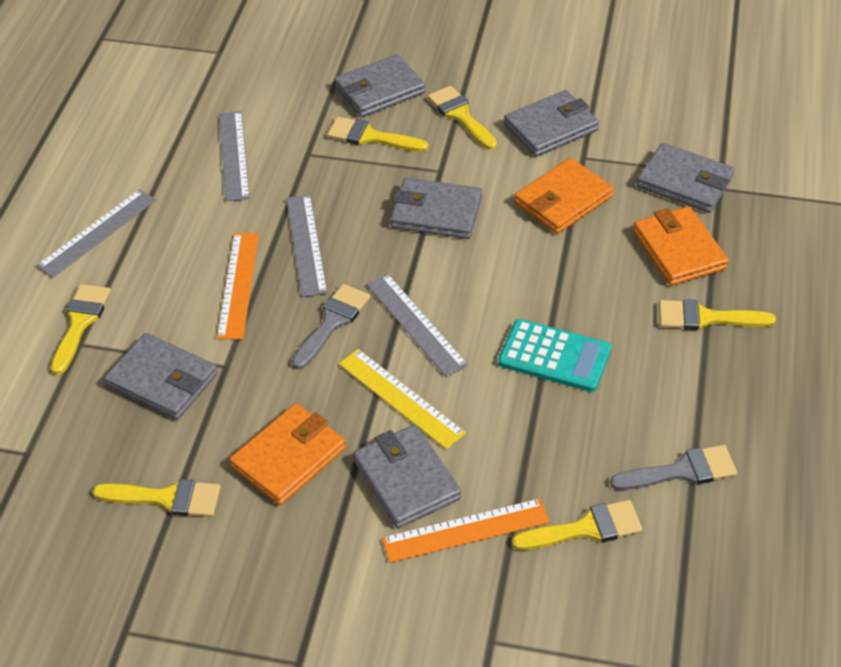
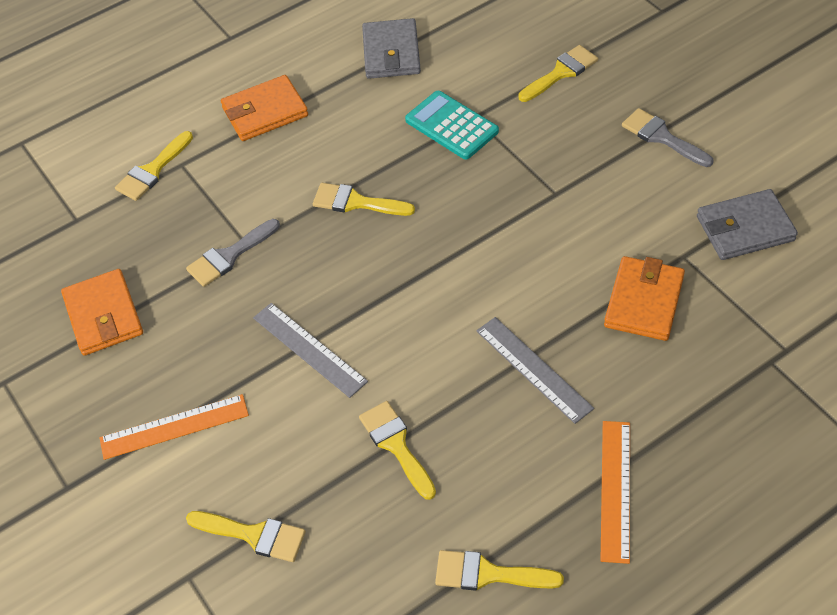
grey ruler: 4 -> 2
grey wallet: 6 -> 2
yellow ruler: 1 -> 0

